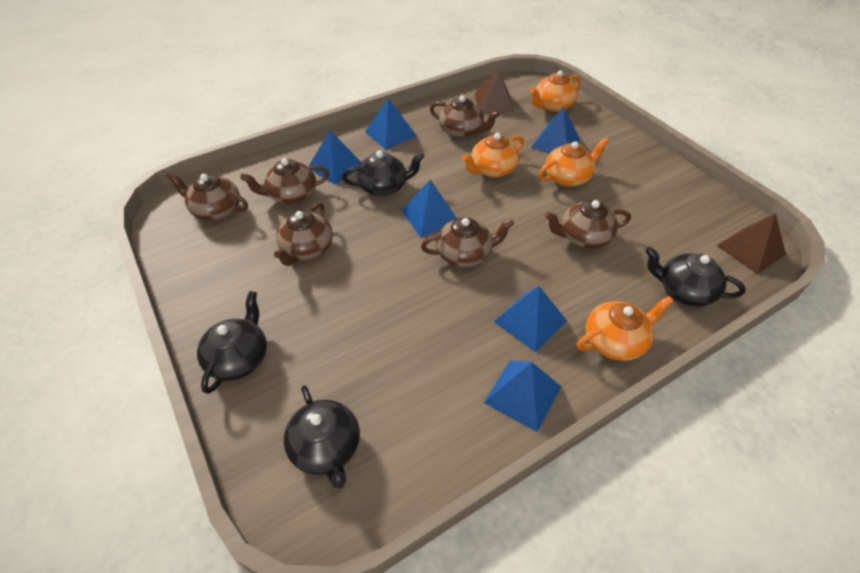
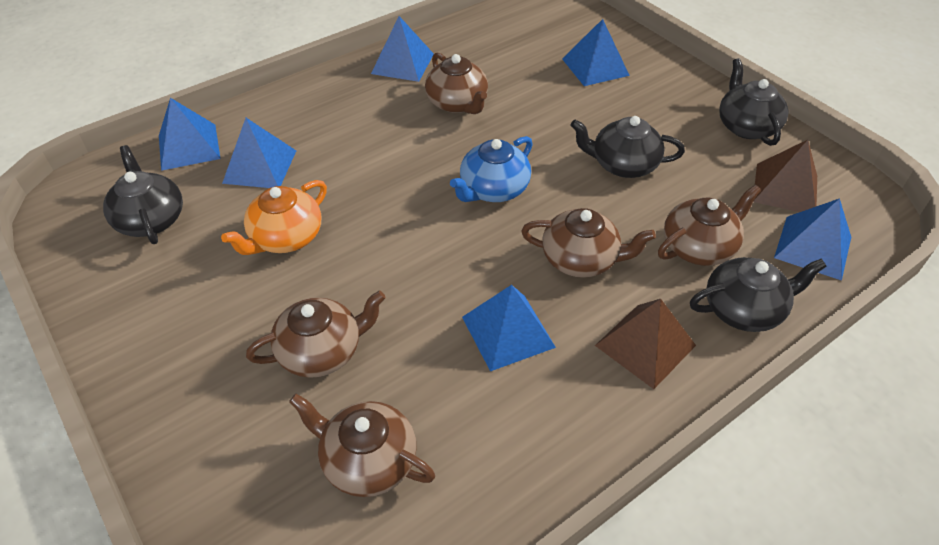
blue teapot: 0 -> 1
brown teapot: 6 -> 5
orange teapot: 4 -> 1

